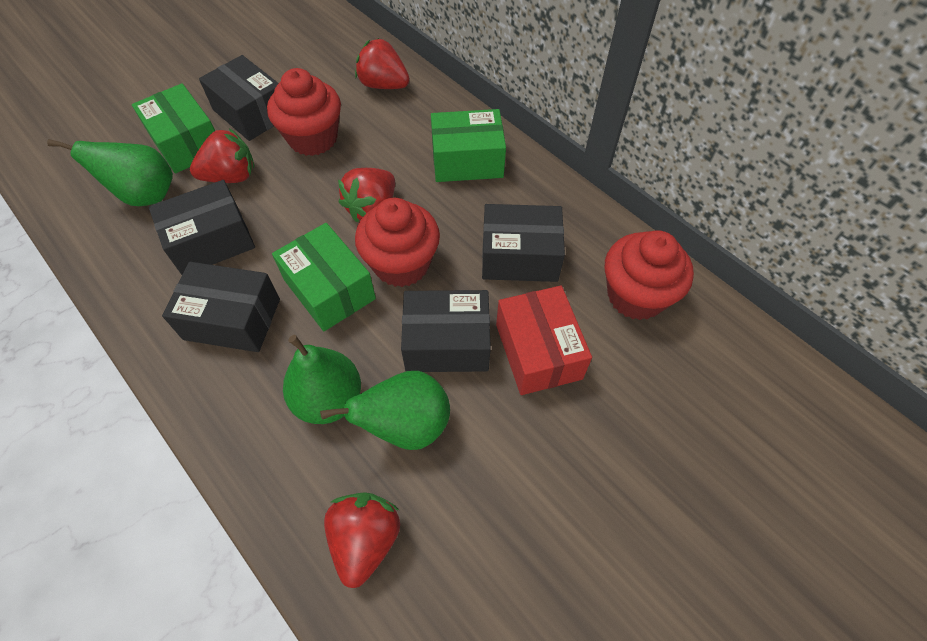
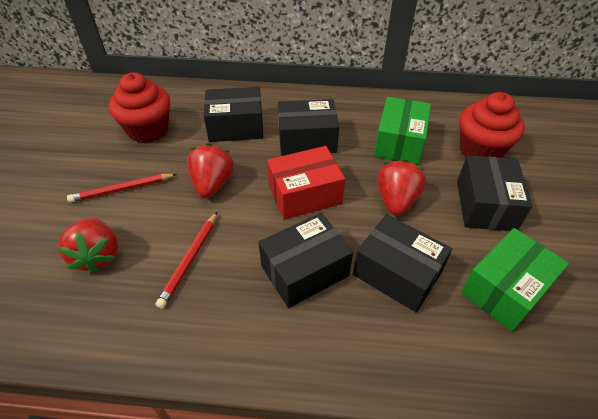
green box: 3 -> 2
green pear: 3 -> 0
red cupcake: 3 -> 2
red pencil: 0 -> 2
red strawberry: 4 -> 3

